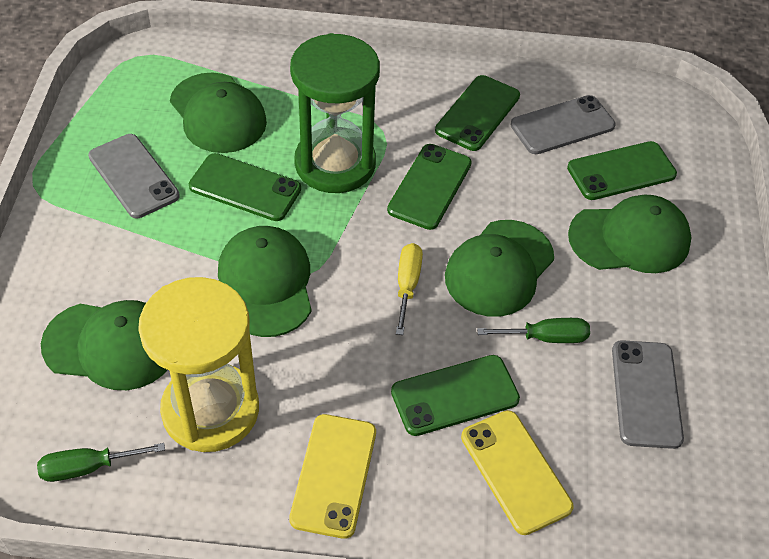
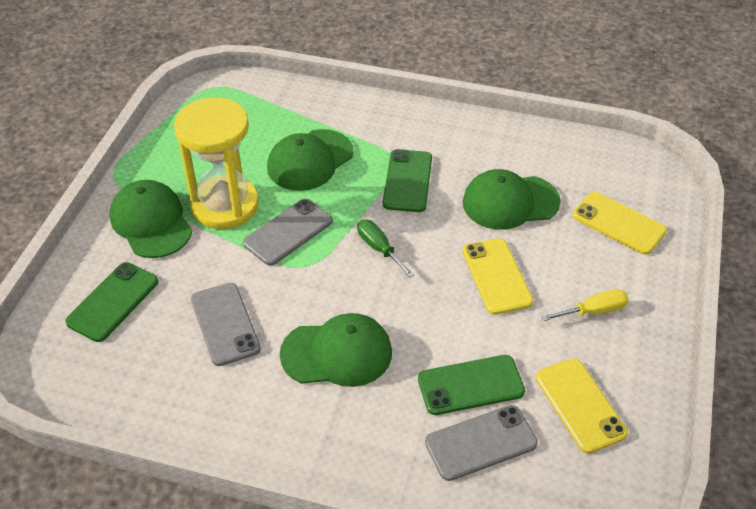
green cap: 5 -> 4
green hourglass: 1 -> 0
green phone: 5 -> 3
green screwdriver: 2 -> 1
yellow phone: 2 -> 3

